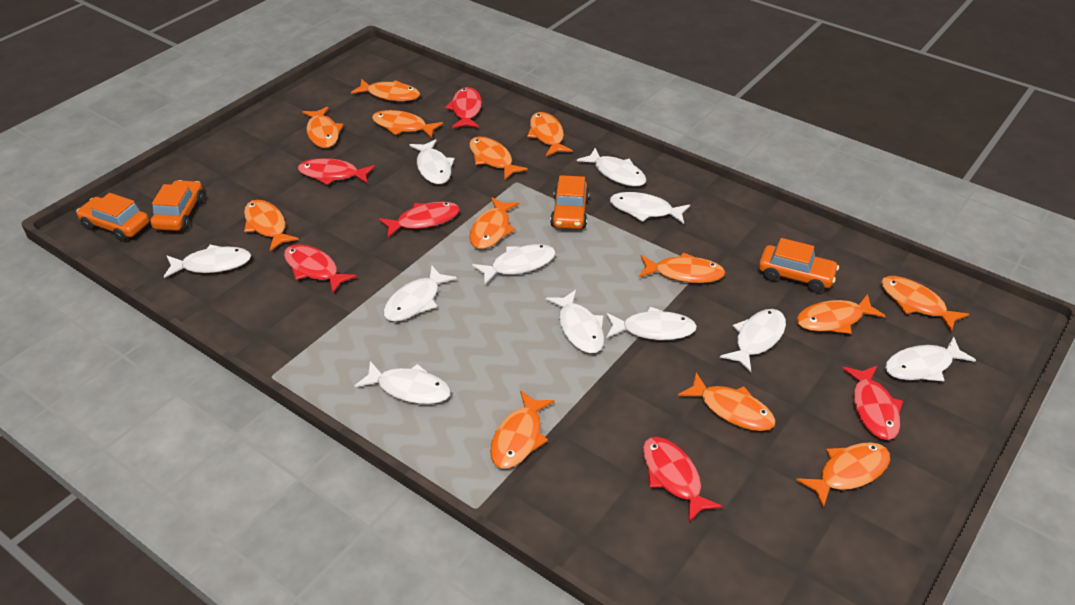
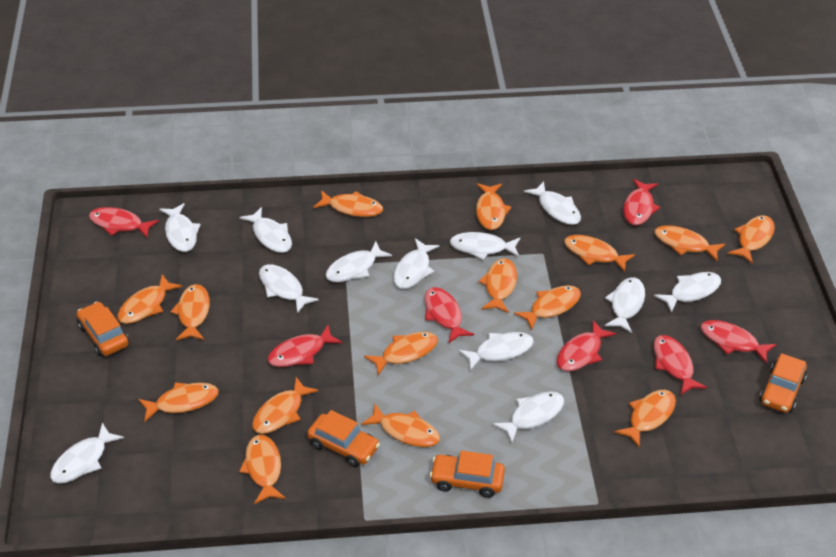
orange fish: 13 -> 15
red fish: 6 -> 7
white fish: 11 -> 12

